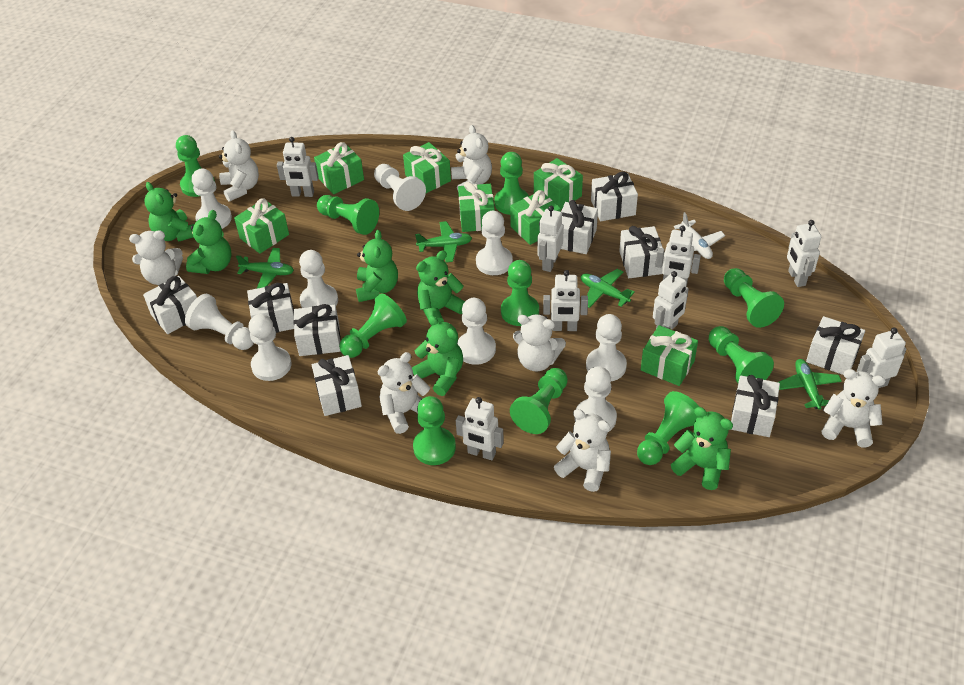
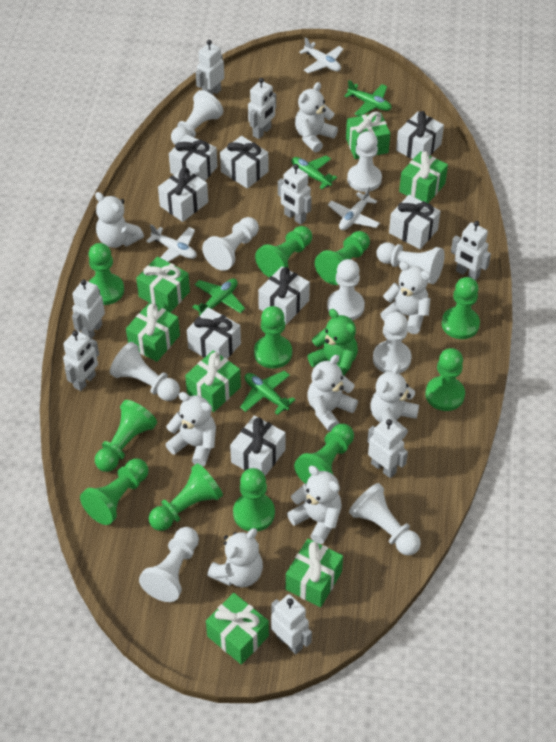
green pawn: 10 -> 11
green teddy bear: 6 -> 1
white gift: 9 -> 8
white plane: 1 -> 3
white teddy bear: 7 -> 8

